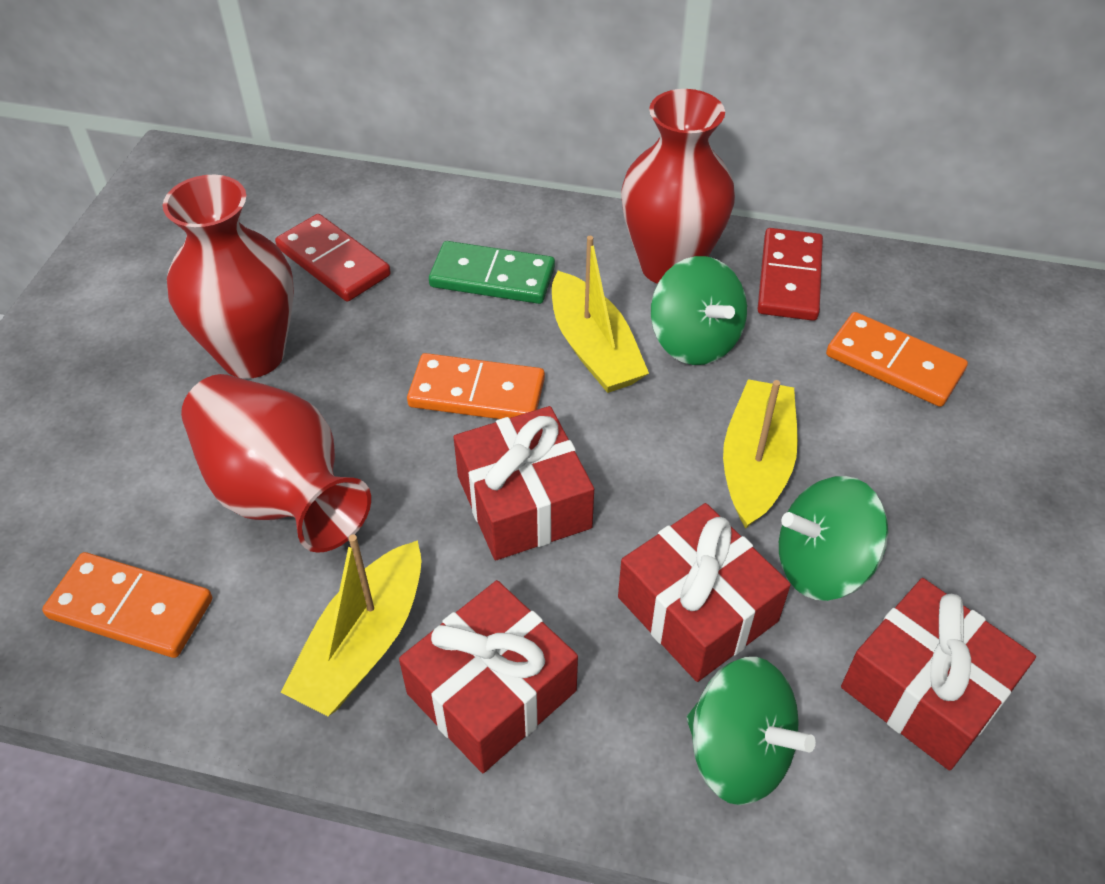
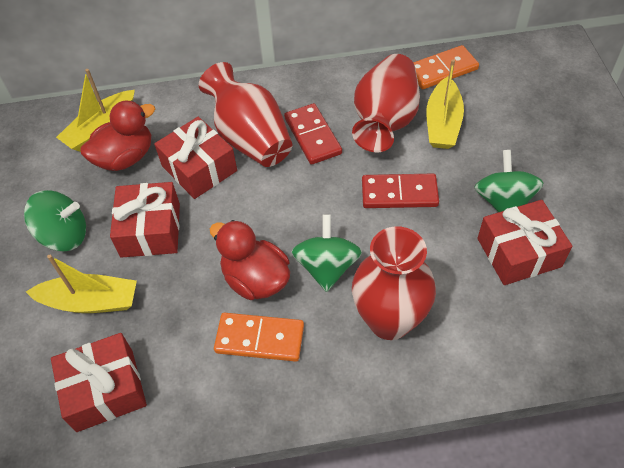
green domino: 1 -> 0
orange domino: 3 -> 2
red duck: 0 -> 2

